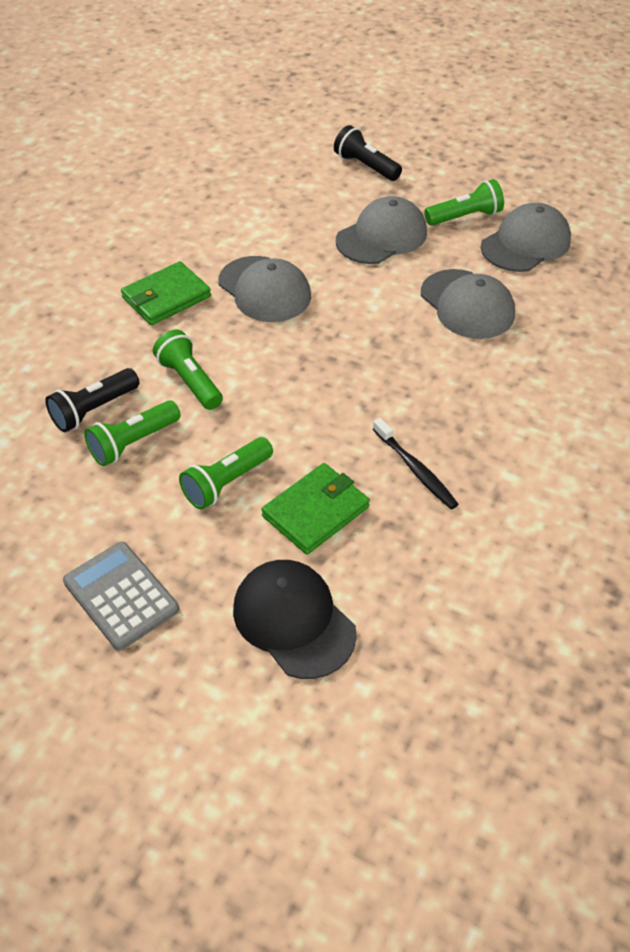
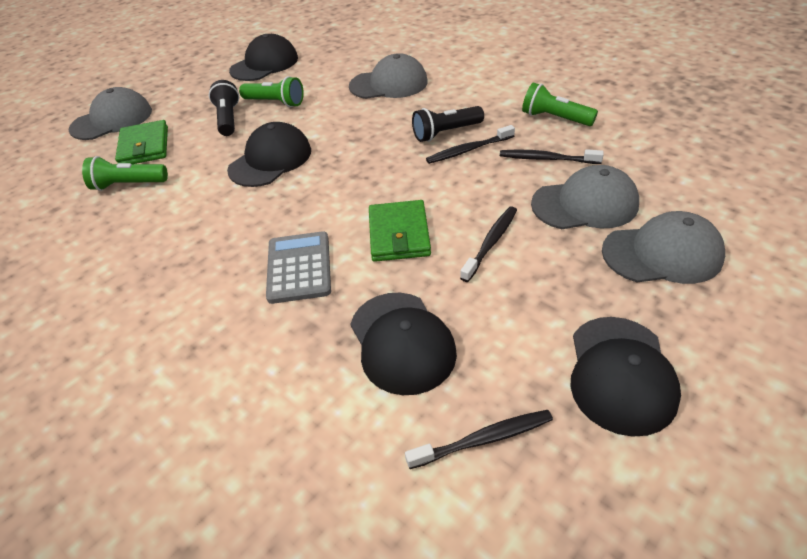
black cap: 1 -> 4
black toothbrush: 1 -> 4
green flashlight: 4 -> 3

